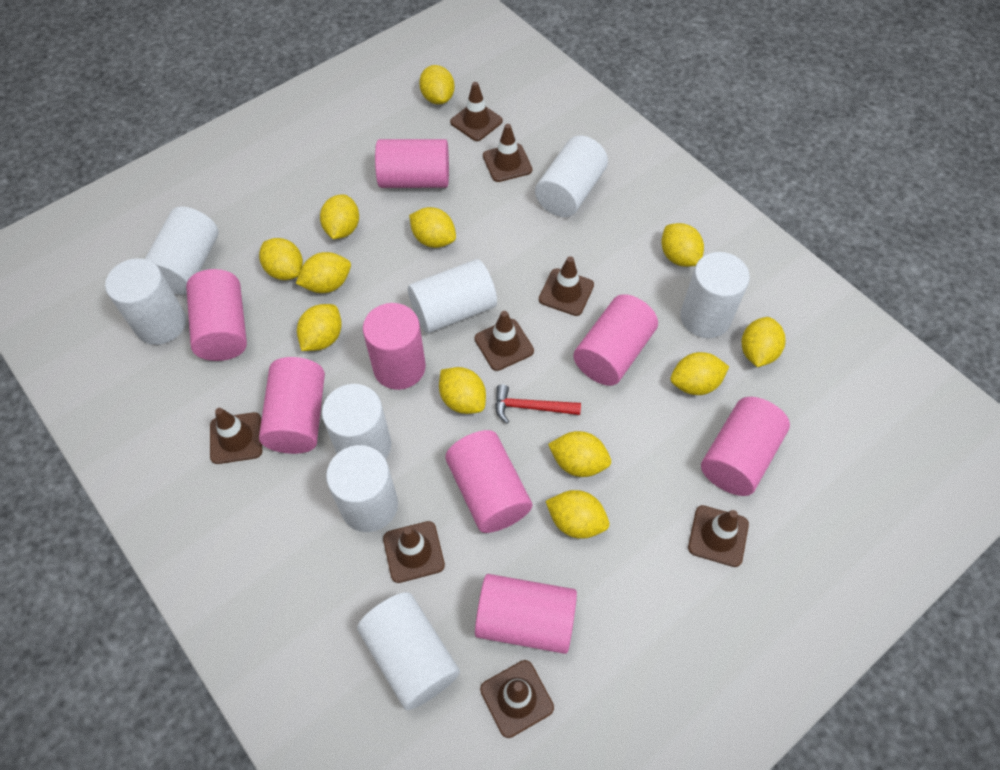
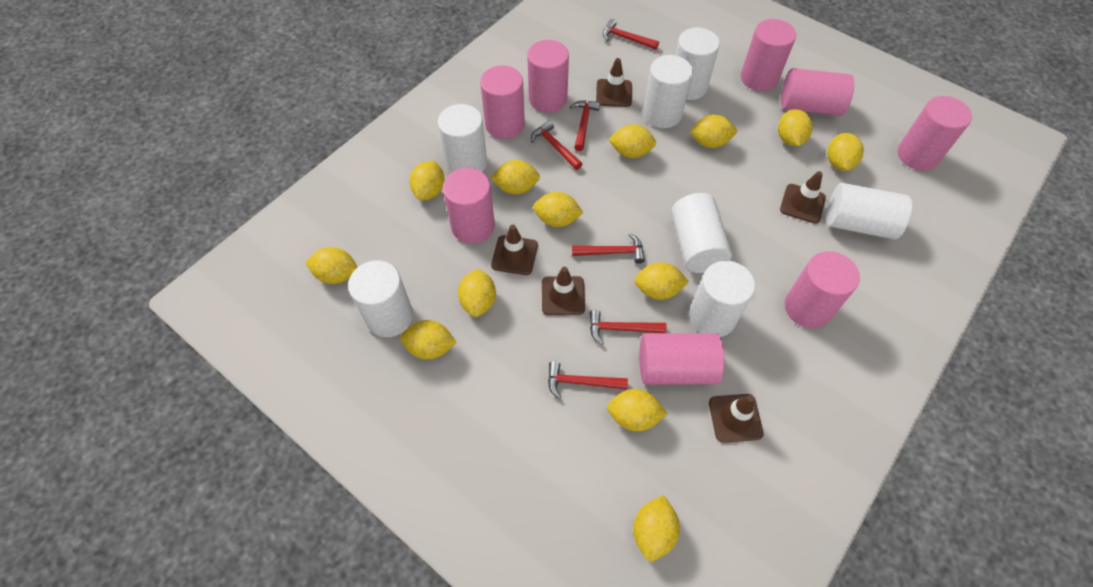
brown traffic cone: 8 -> 5
red hammer: 1 -> 6
white cylinder: 8 -> 7
yellow lemon: 12 -> 13

